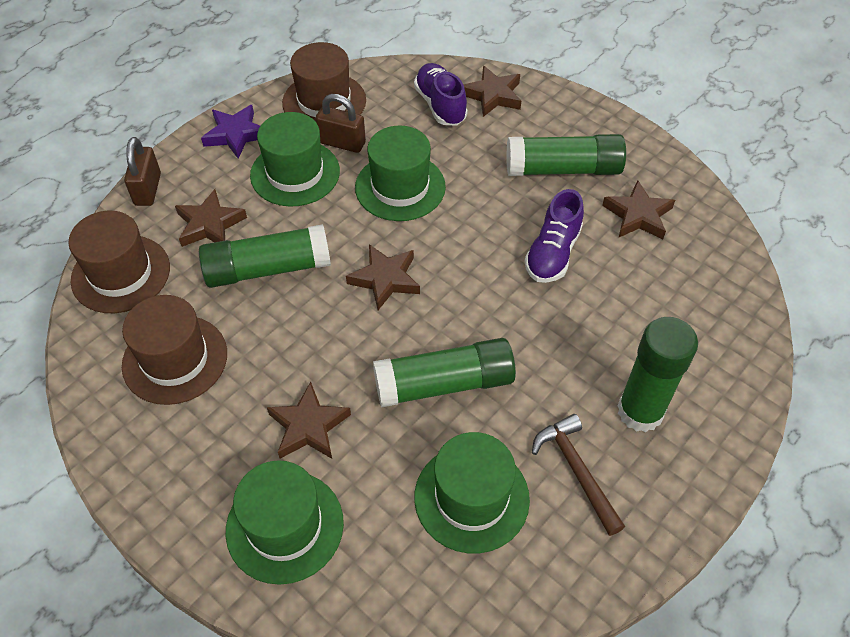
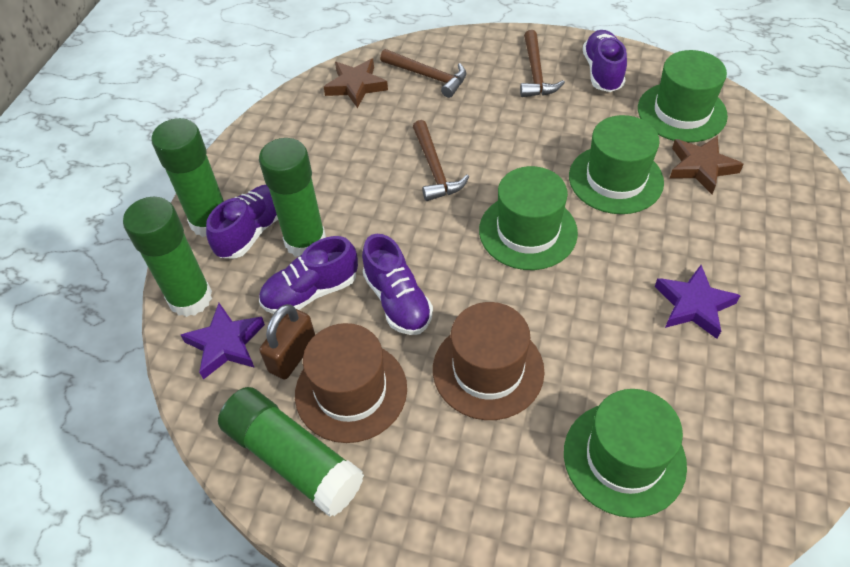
brown hammer: 1 -> 3
brown hat: 3 -> 2
brown padlock: 2 -> 1
brown star: 5 -> 2
purple shoe: 2 -> 4
purple star: 1 -> 2

